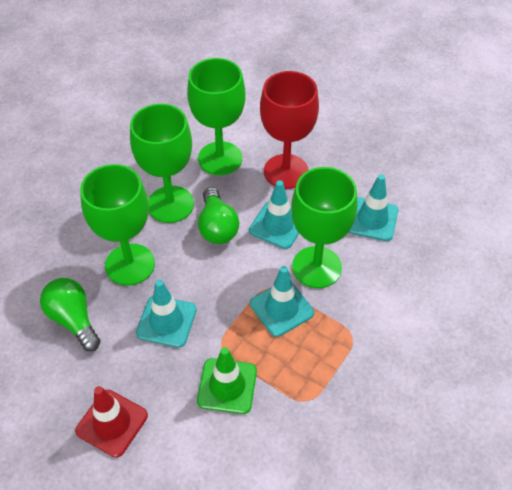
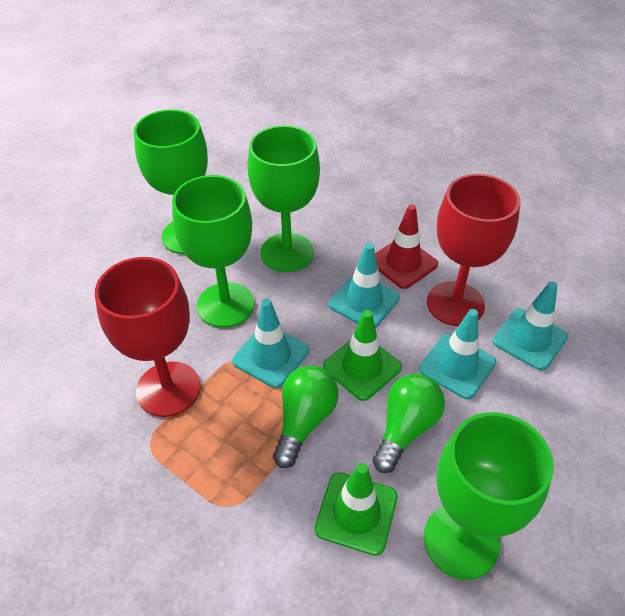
green traffic cone: 1 -> 2
red goblet: 1 -> 2

